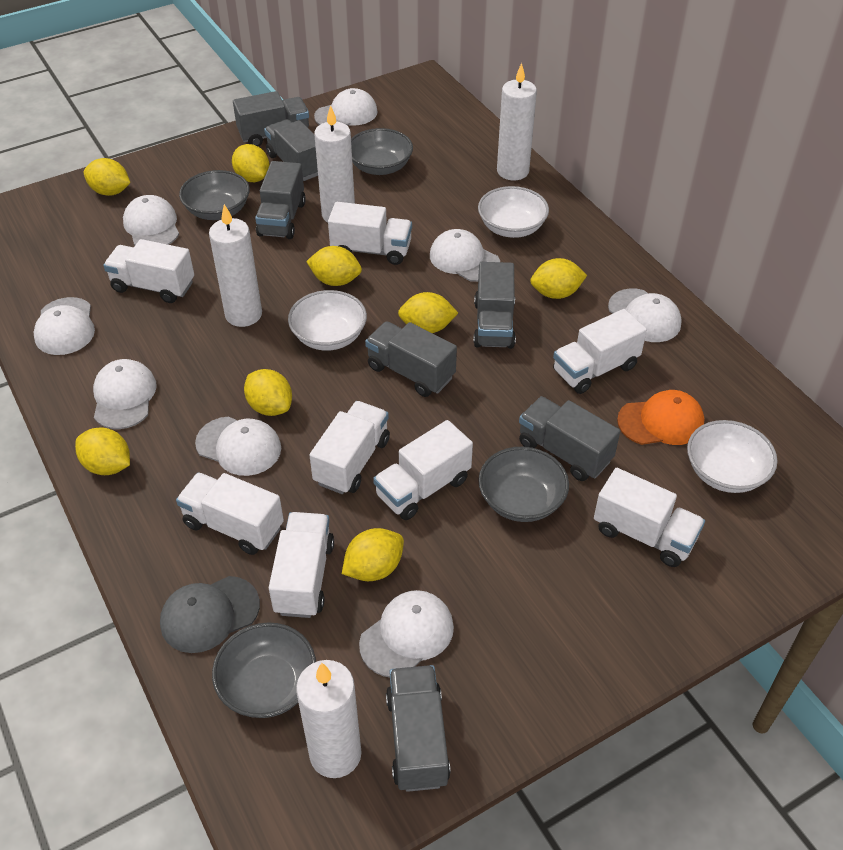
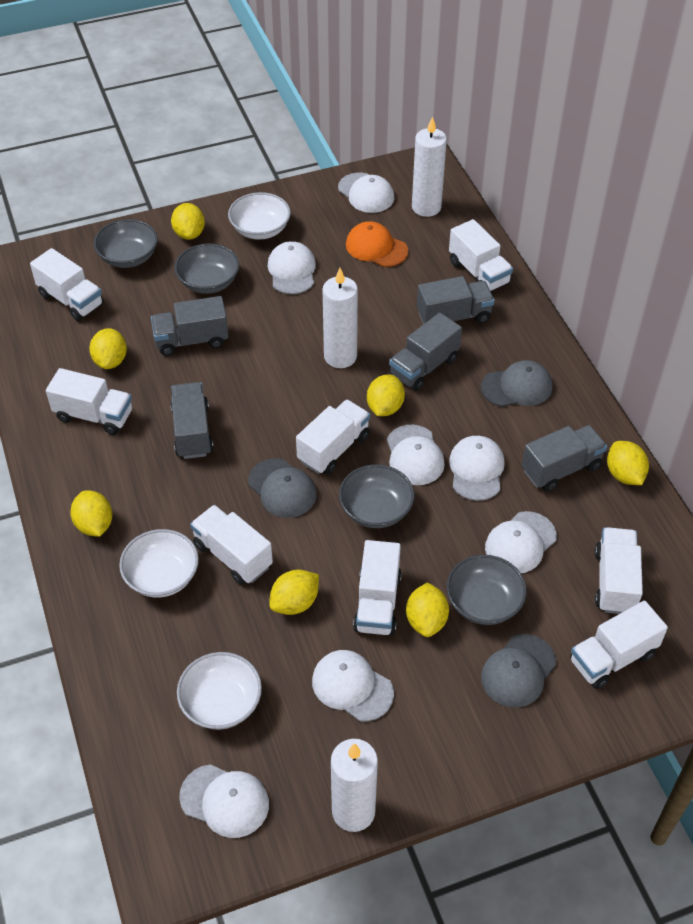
grey cap: 1 -> 3
grey truck: 7 -> 5
white candle: 4 -> 3
white cap: 8 -> 7
yellow lemon: 8 -> 7

